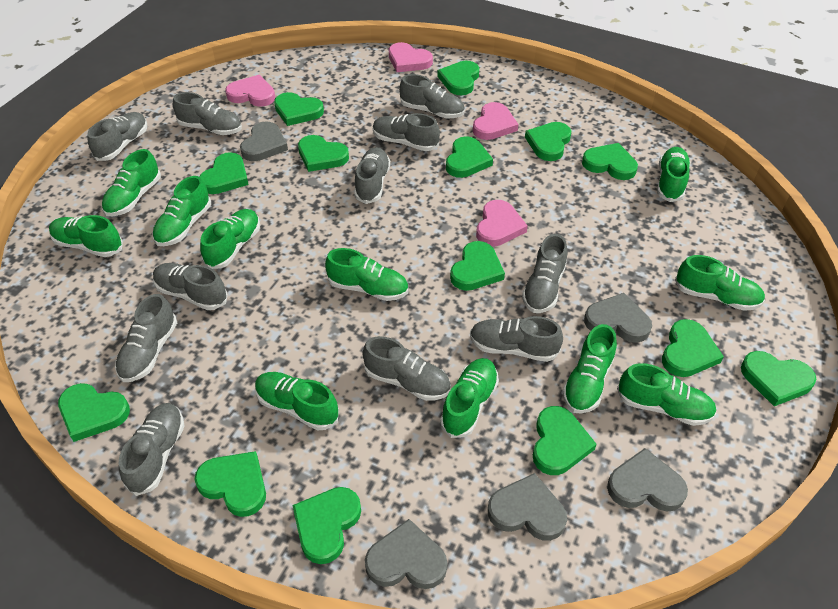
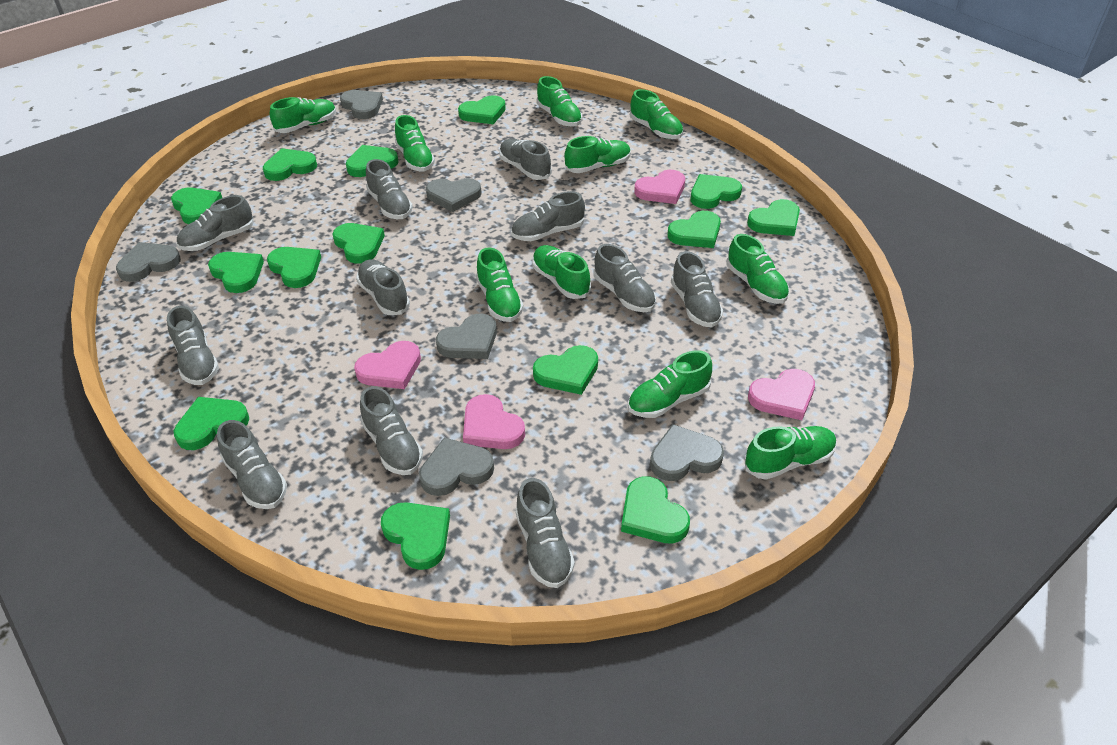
green shoe: 11 -> 10
grey heart: 5 -> 6

